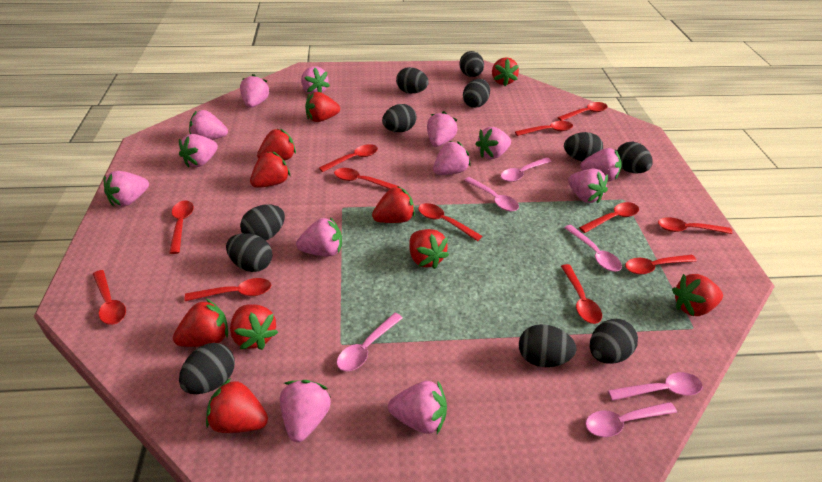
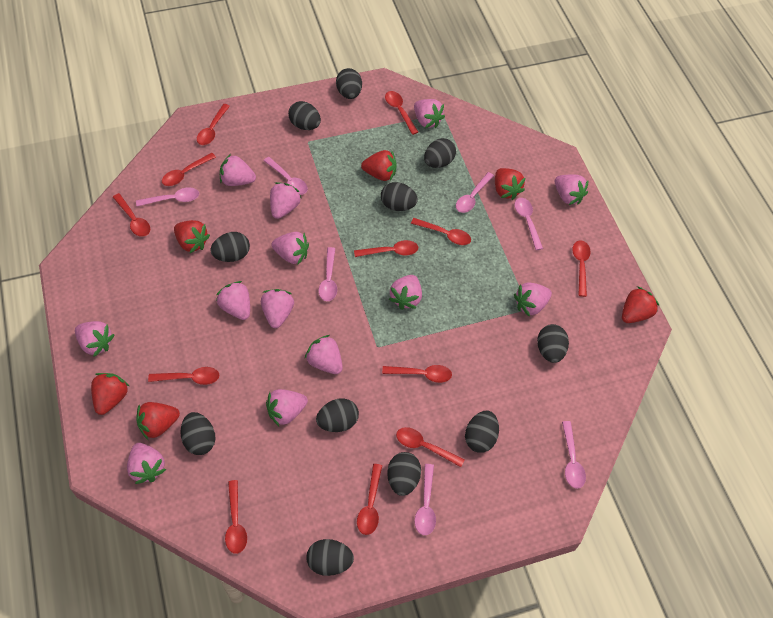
pink spoon: 6 -> 7
red strawberry: 10 -> 6

